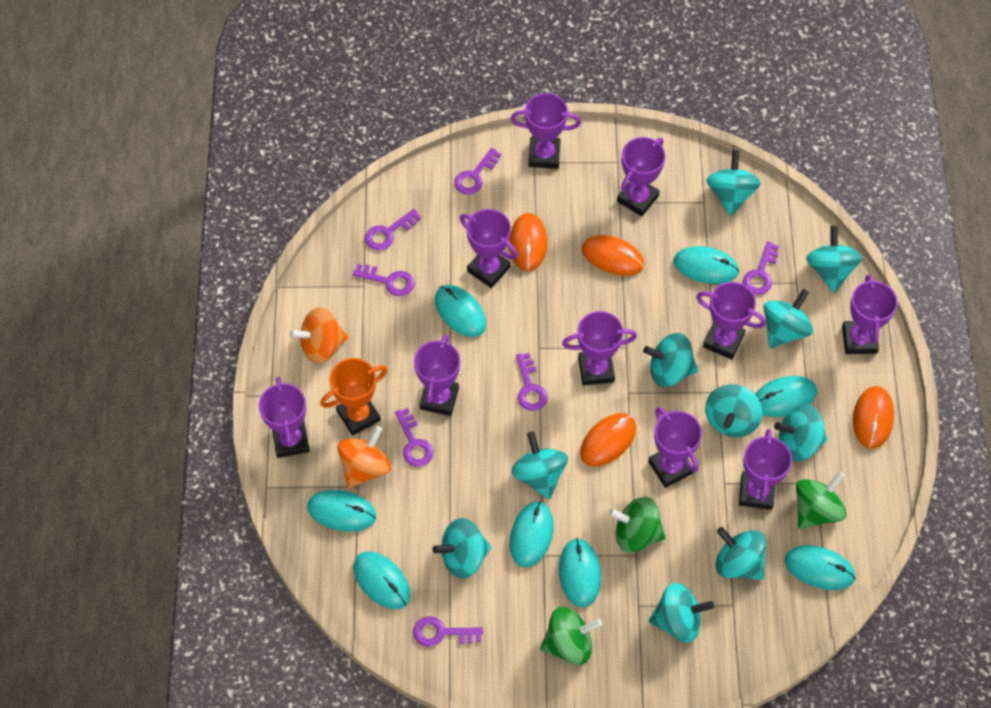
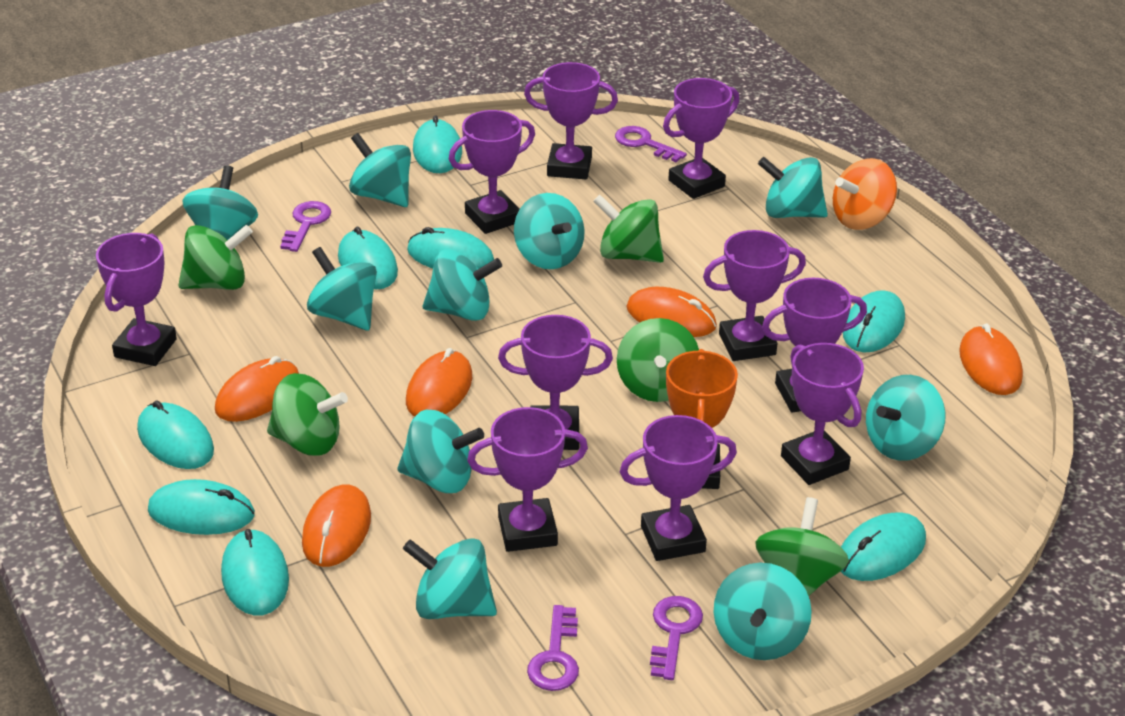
green spinning top: 3 -> 5
orange mouse: 4 -> 5
orange spinning top: 2 -> 1
purple key: 7 -> 4

